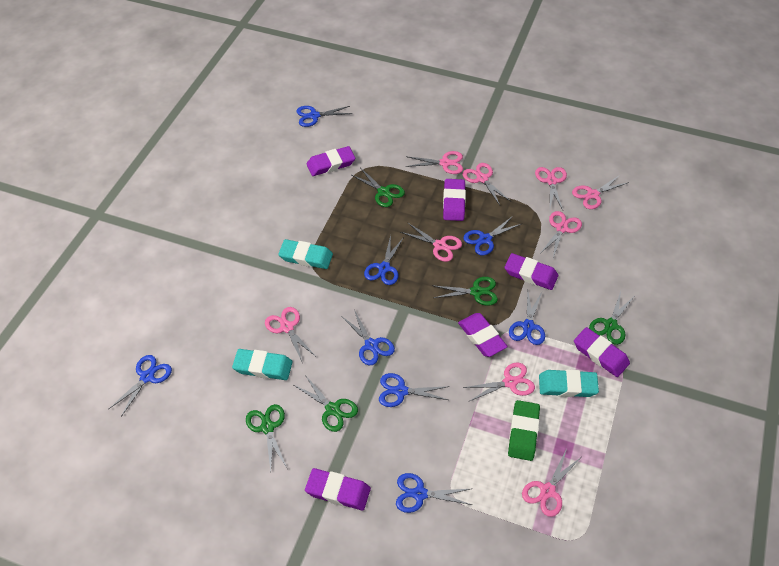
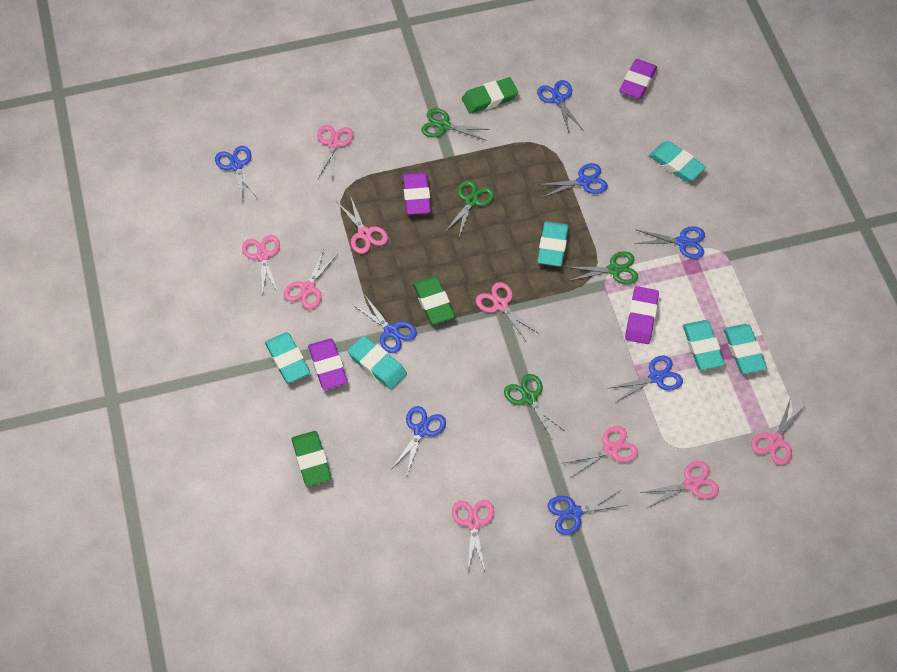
green eraser: 1 -> 3
green scissors: 5 -> 4
purple eraser: 6 -> 4
turquoise eraser: 3 -> 6

